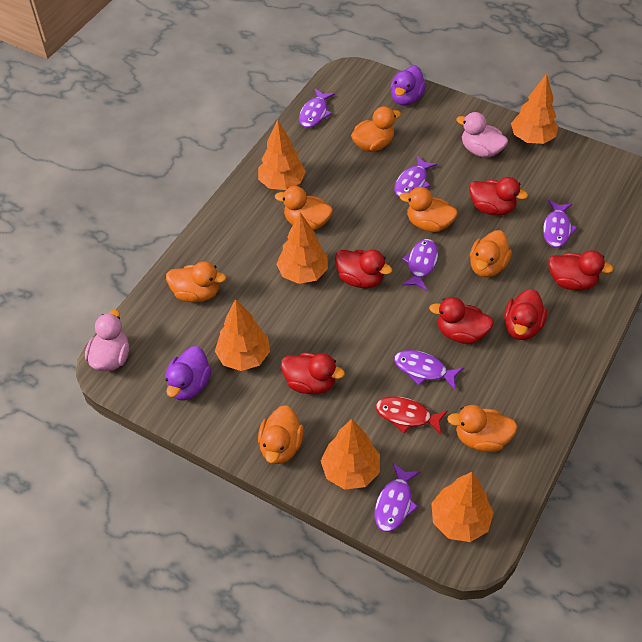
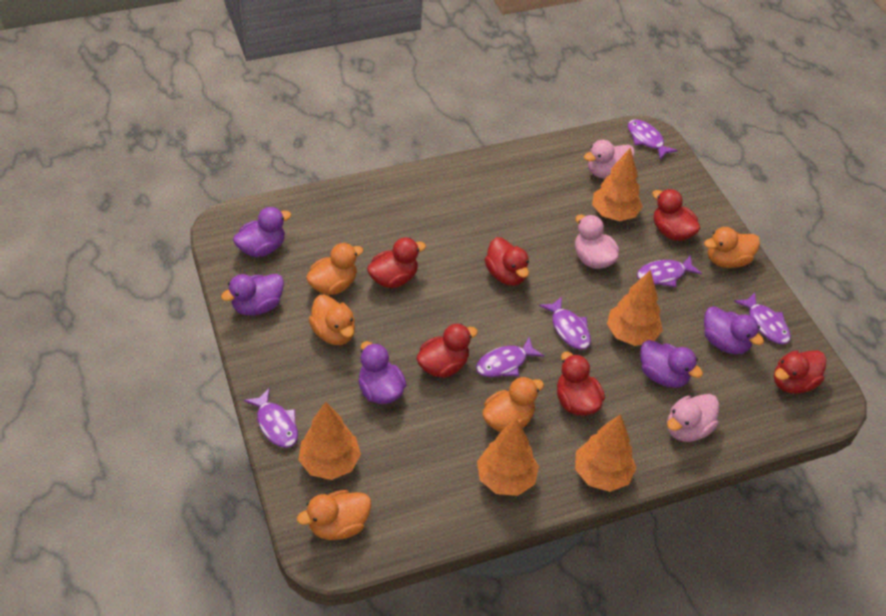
orange duck: 7 -> 5
orange tree: 6 -> 5
pink duck: 2 -> 3
purple duck: 2 -> 5
red fish: 1 -> 0

